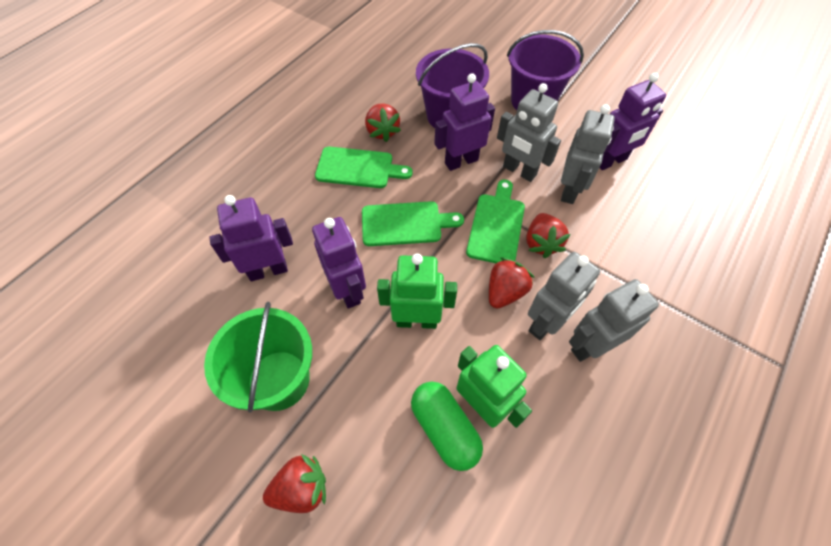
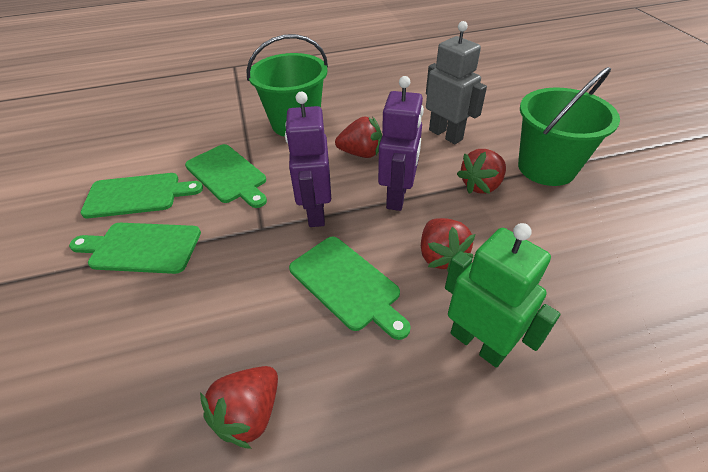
green bucket: 1 -> 2
green capsule: 1 -> 0
green cutting board: 3 -> 4
green robot: 2 -> 1
grey robot: 4 -> 1
purple bucket: 2 -> 0
purple robot: 4 -> 2

